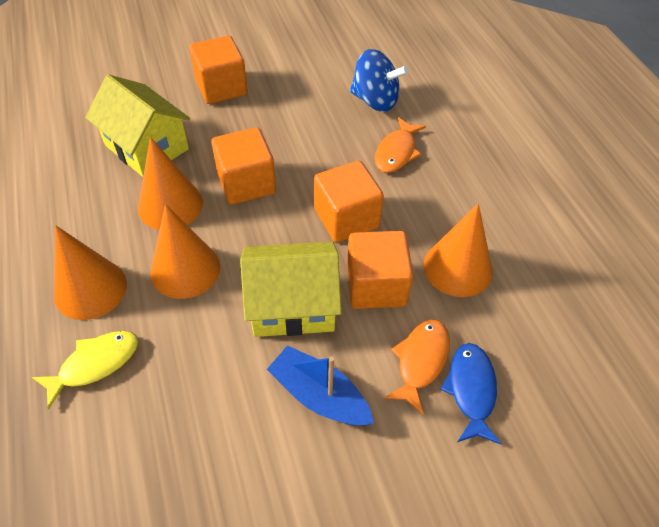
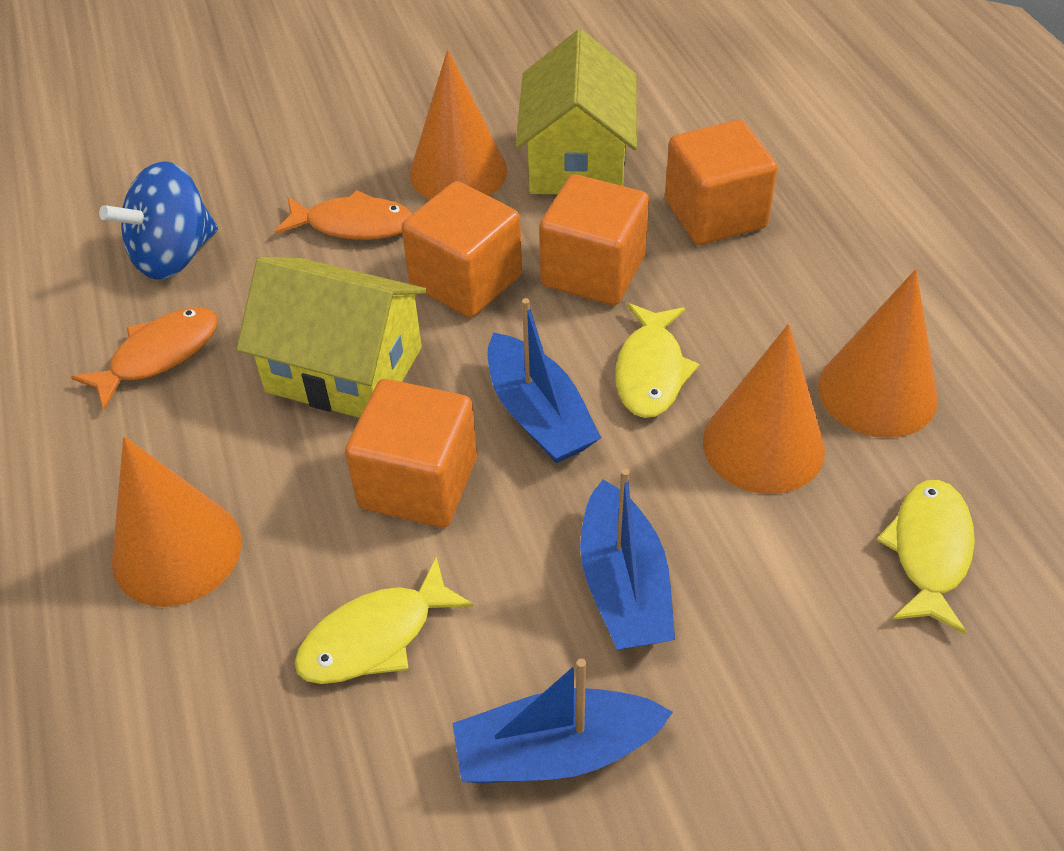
blue boat: 1 -> 3
blue fish: 1 -> 0
yellow fish: 1 -> 3

